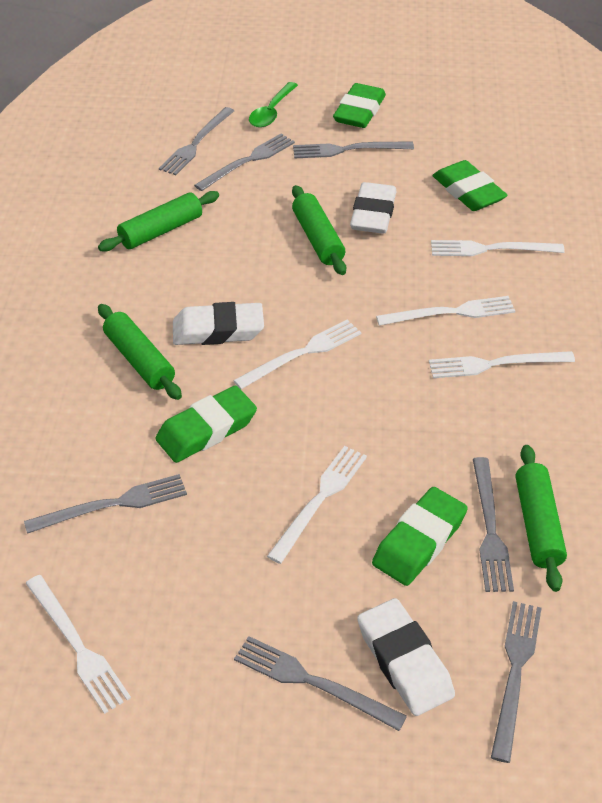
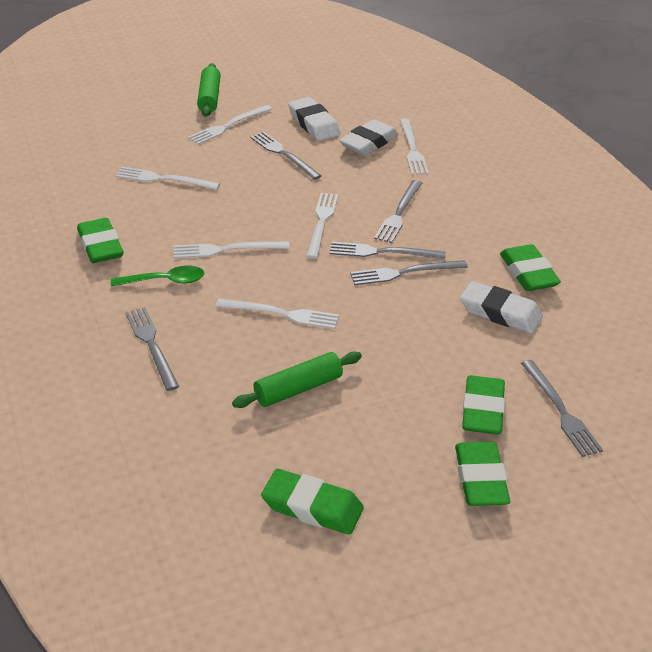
green eraser: 4 -> 5
green rolling pin: 4 -> 2
grey fork: 7 -> 6

